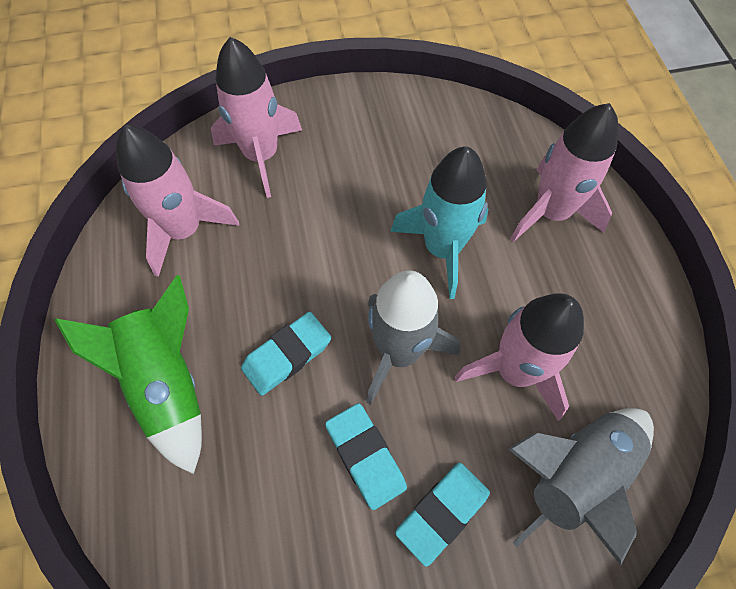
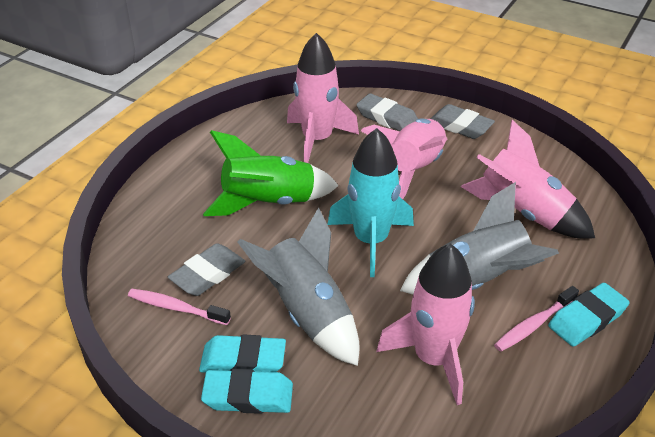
grey eraser: 0 -> 3
pink toothbrush: 0 -> 2

